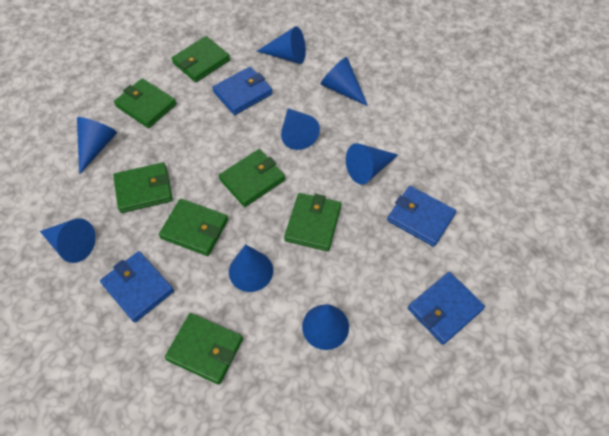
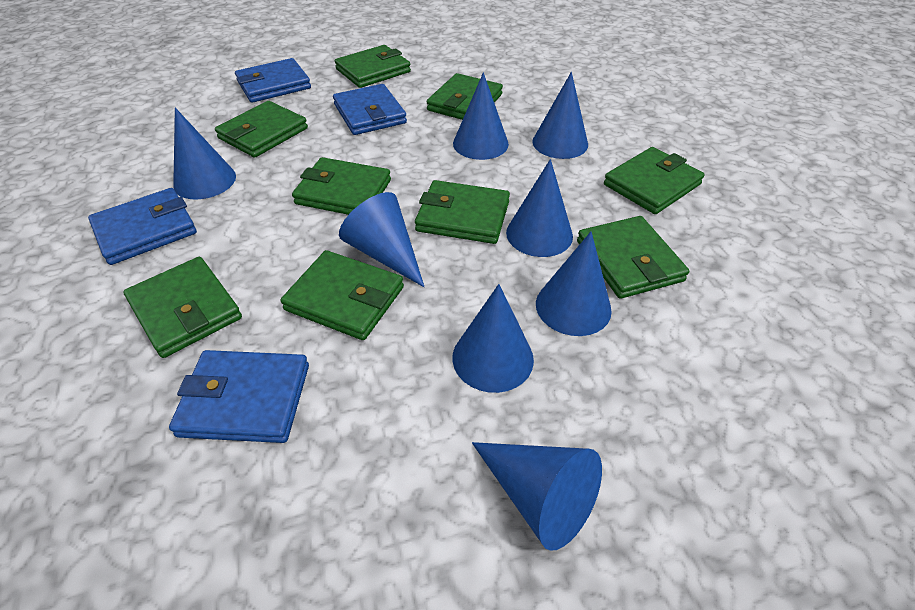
green wallet: 7 -> 9

